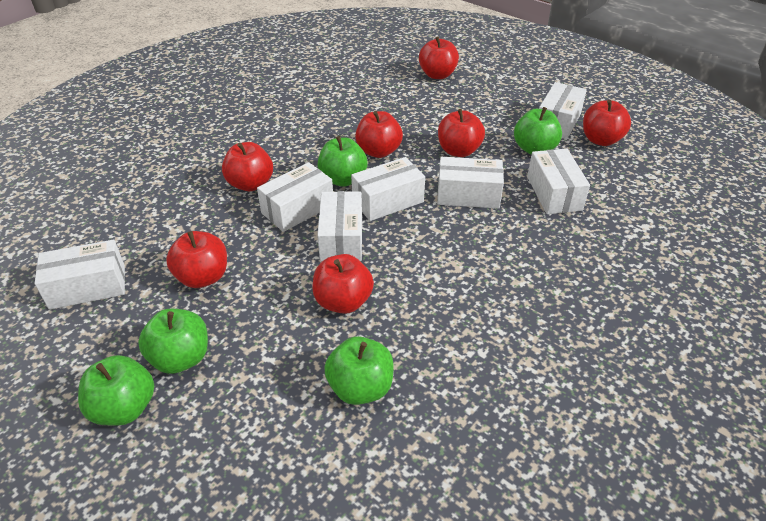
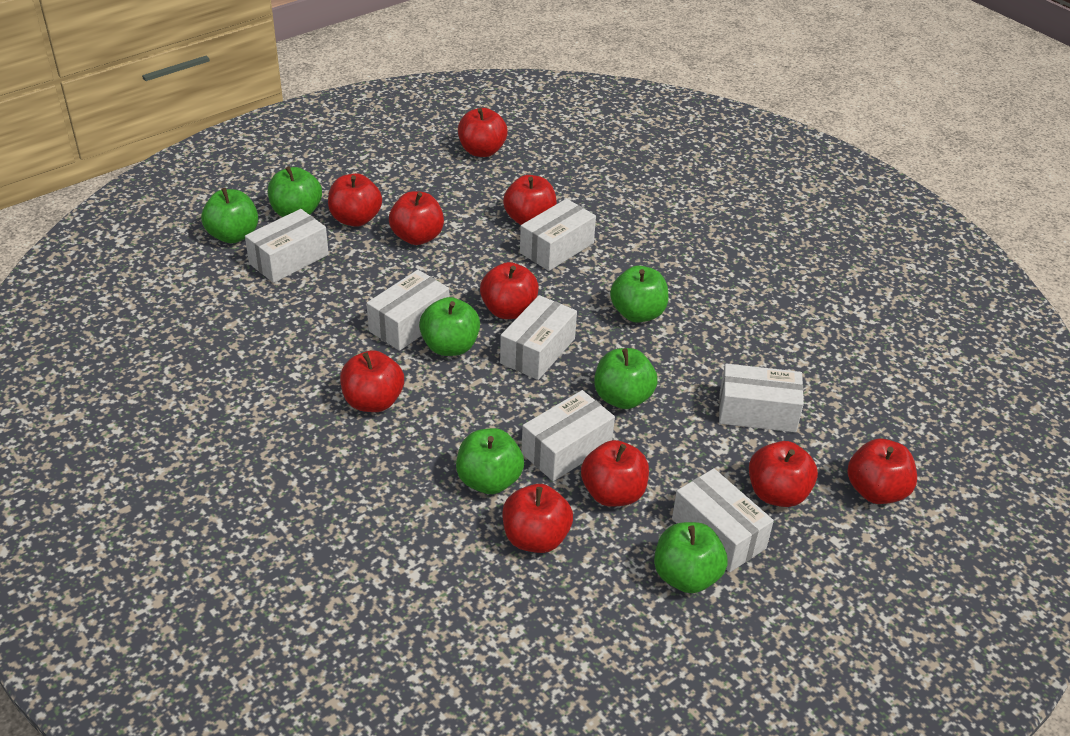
green apple: 5 -> 7
red apple: 7 -> 10

